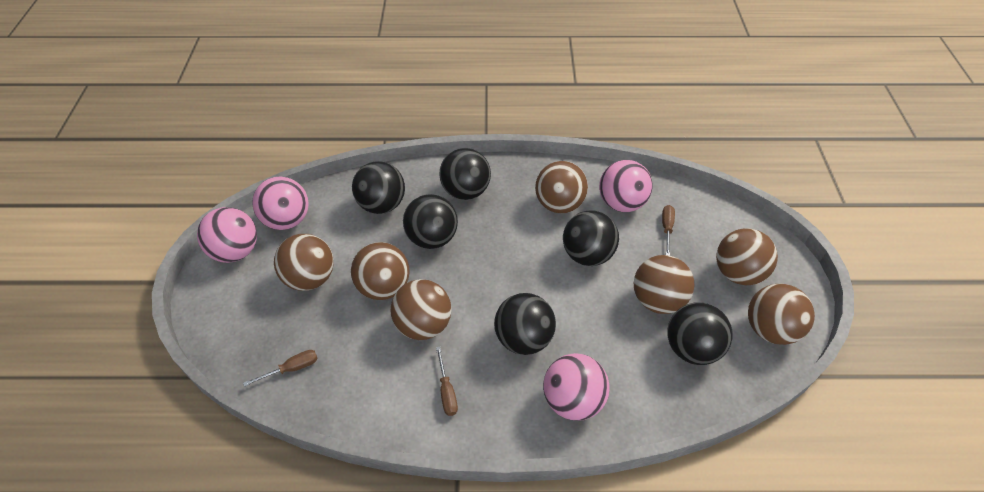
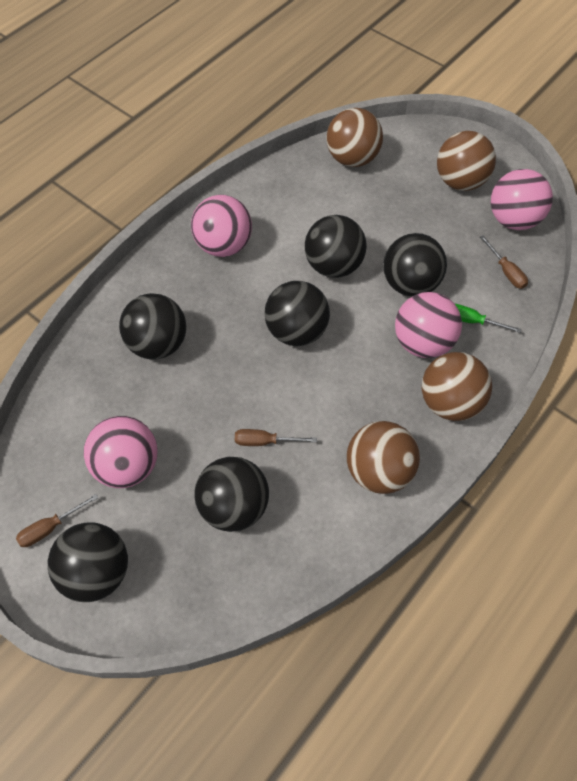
brown ball: 7 -> 4
green screwdriver: 0 -> 1

